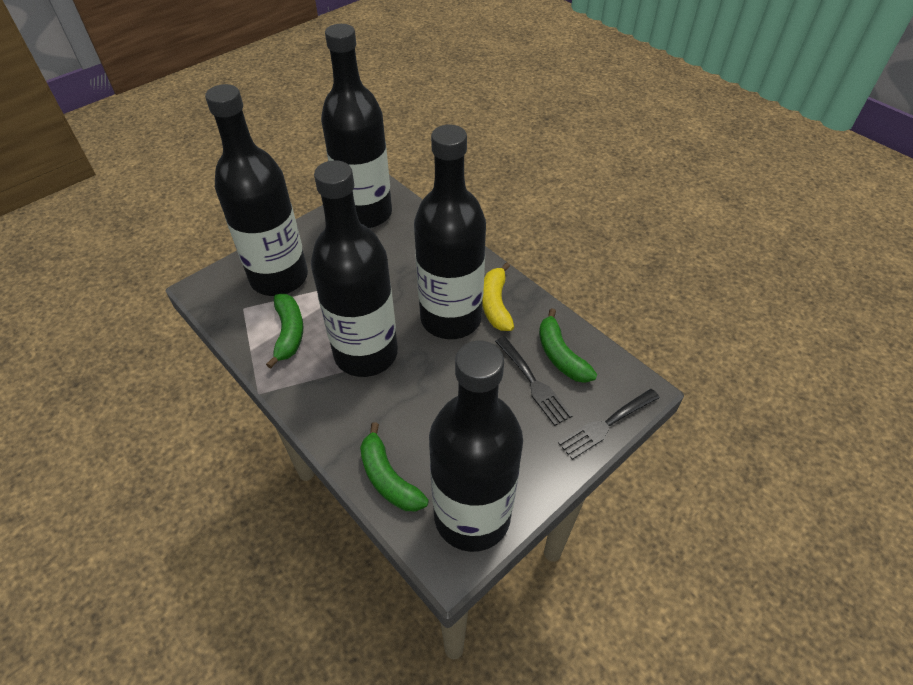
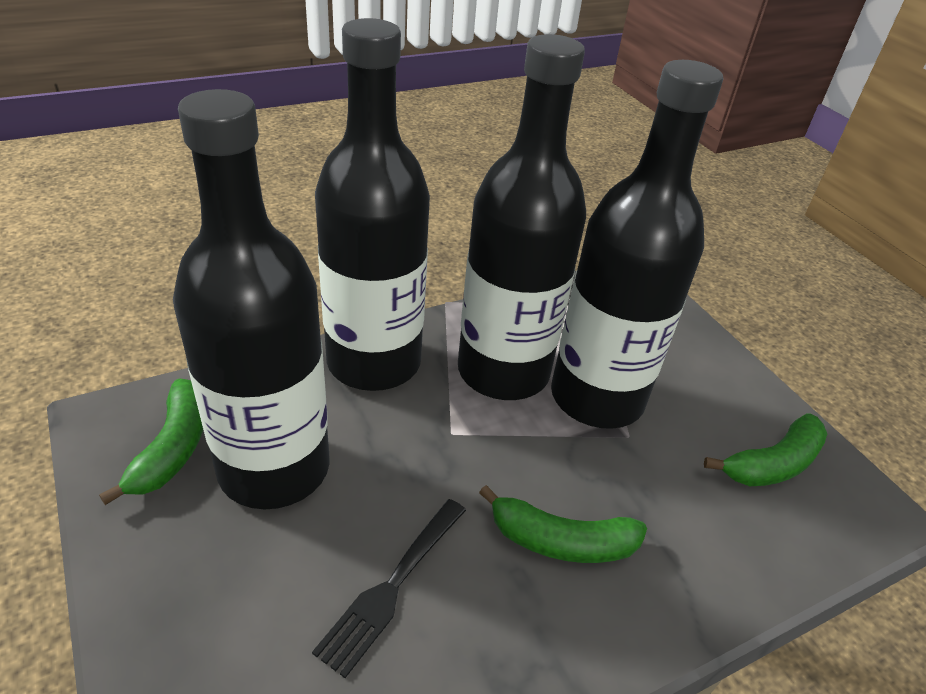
black bottle: 5 -> 4
black fork: 2 -> 1
yellow banana: 1 -> 0

